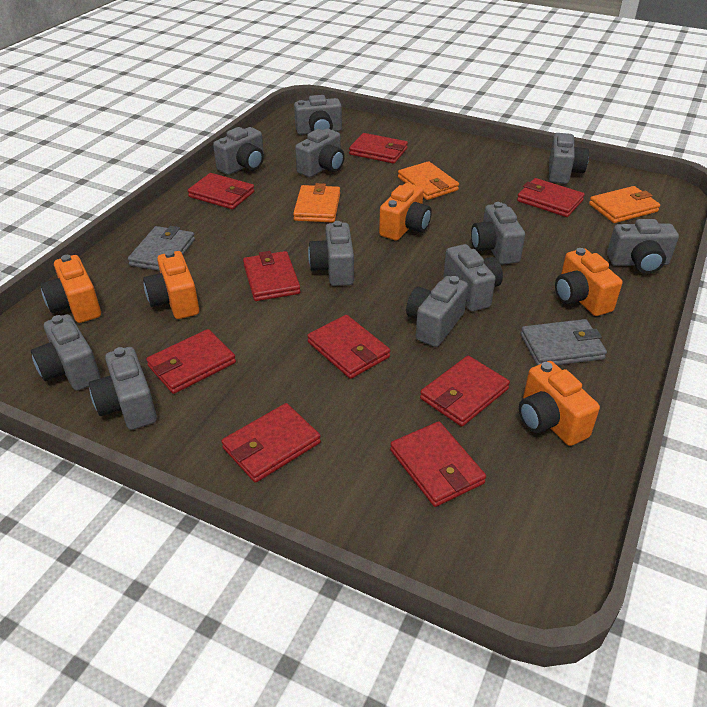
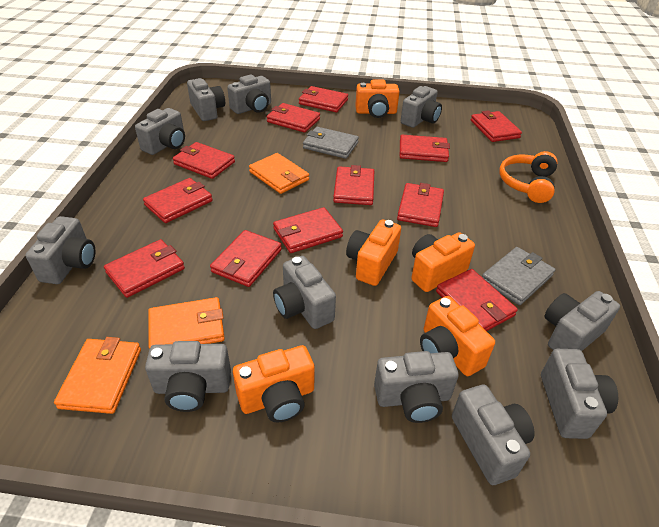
orange headphones: 0 -> 1
red wallet: 9 -> 12

